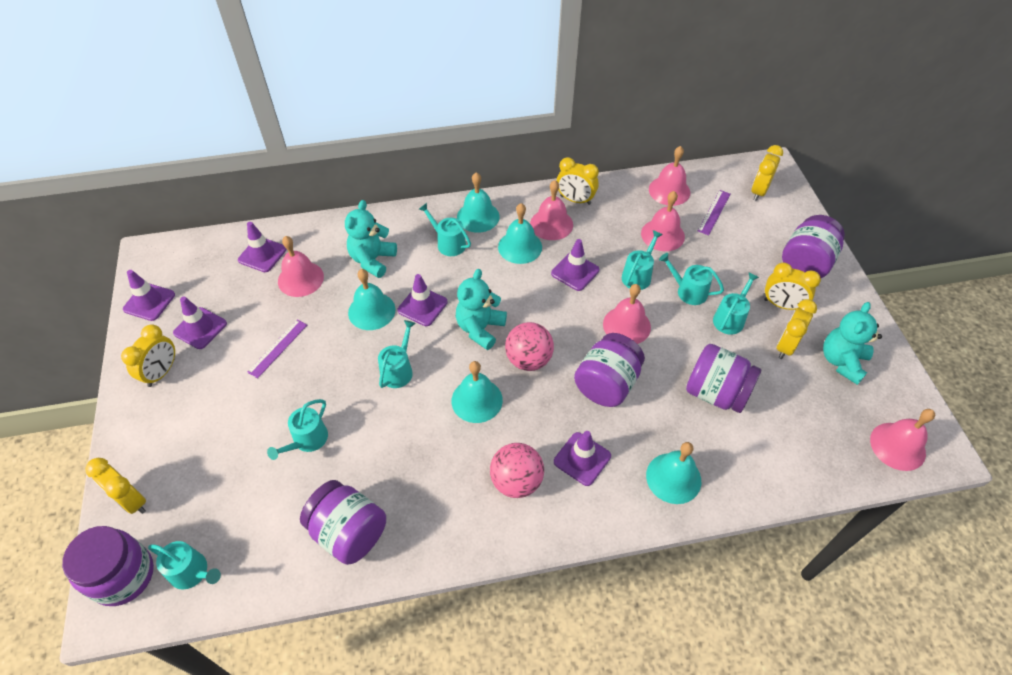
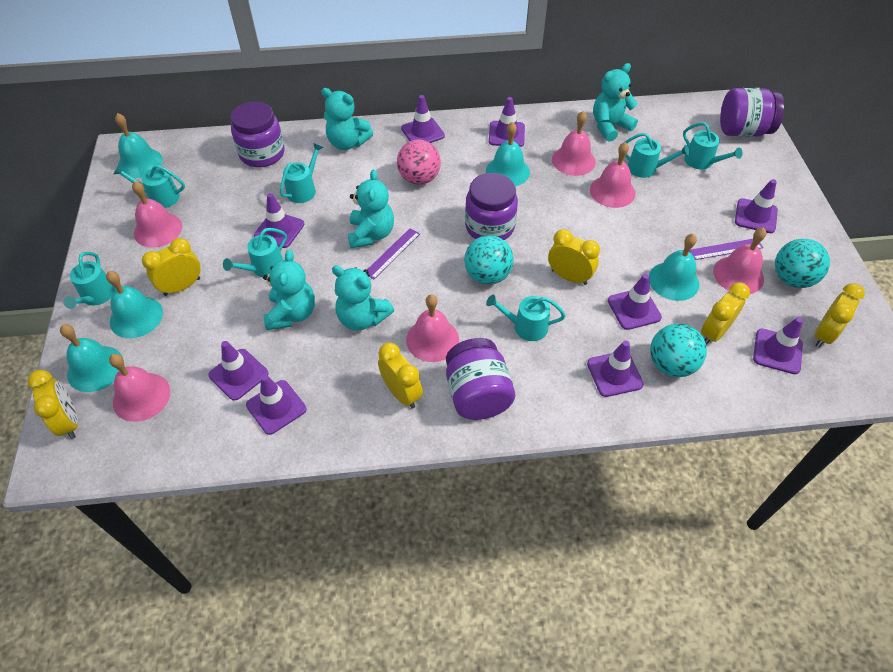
pink ball: 2 -> 1
purple jar: 5 -> 4
purple traffic cone: 6 -> 9
turquoise ball: 0 -> 3
turquoise teddy bear: 3 -> 5

